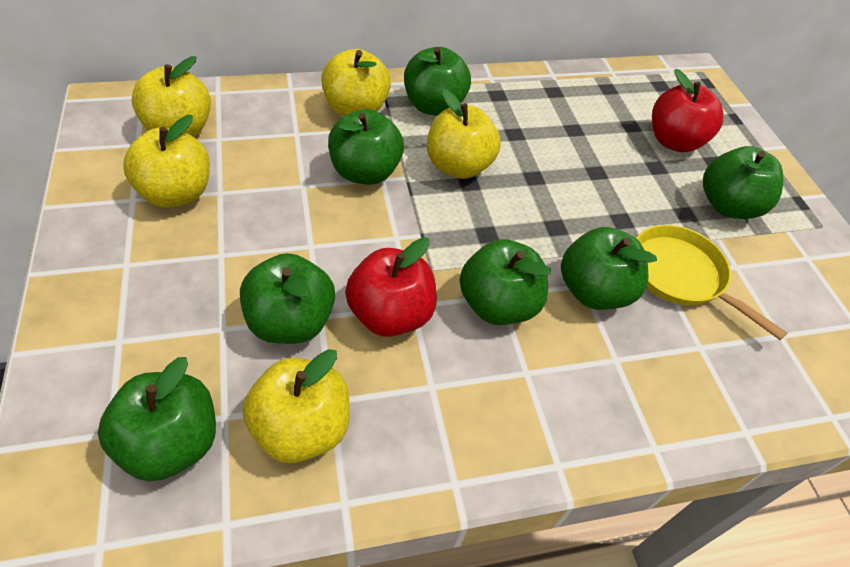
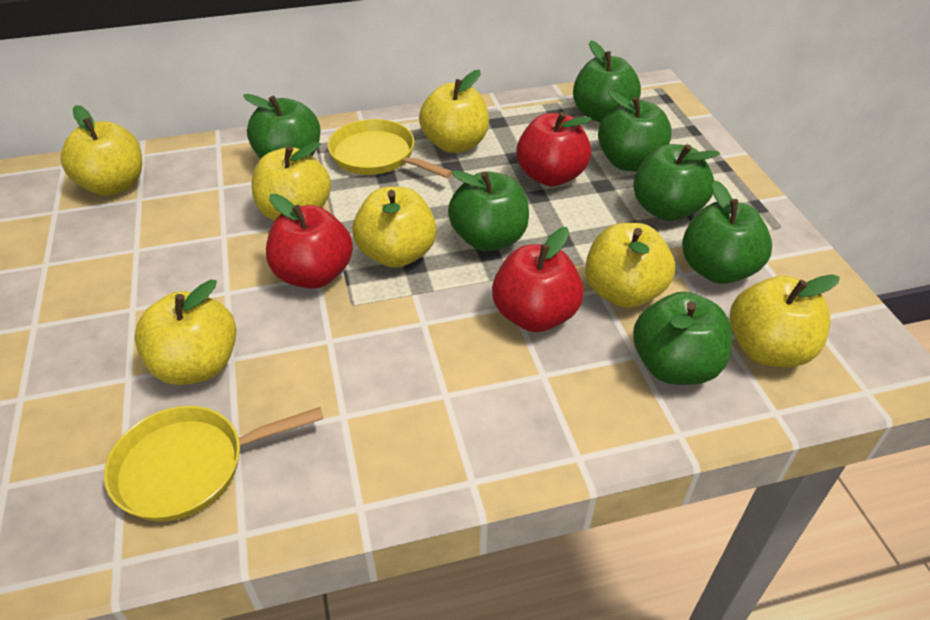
red apple: 2 -> 3
yellow apple: 5 -> 7
yellow pan: 1 -> 2

